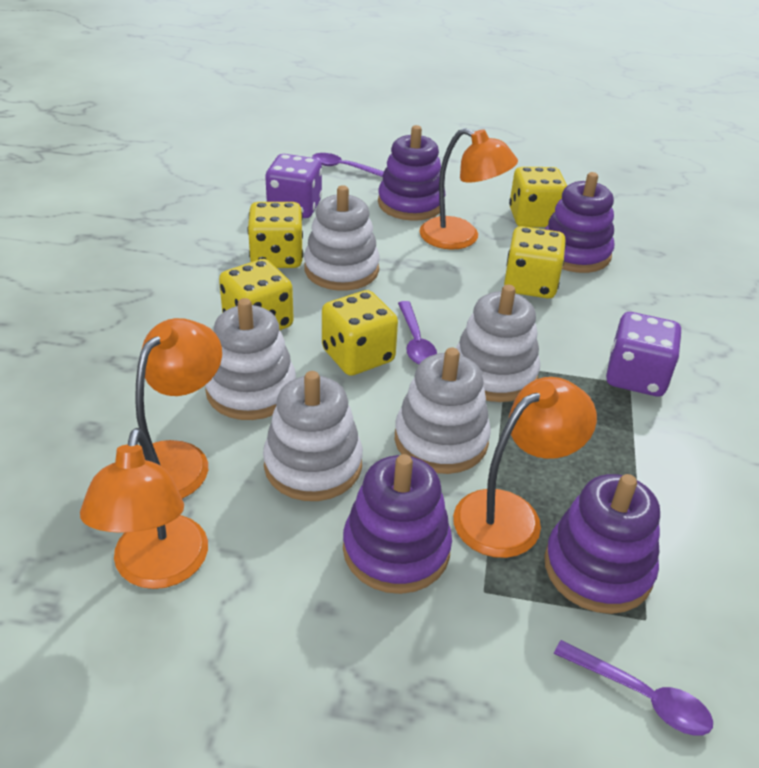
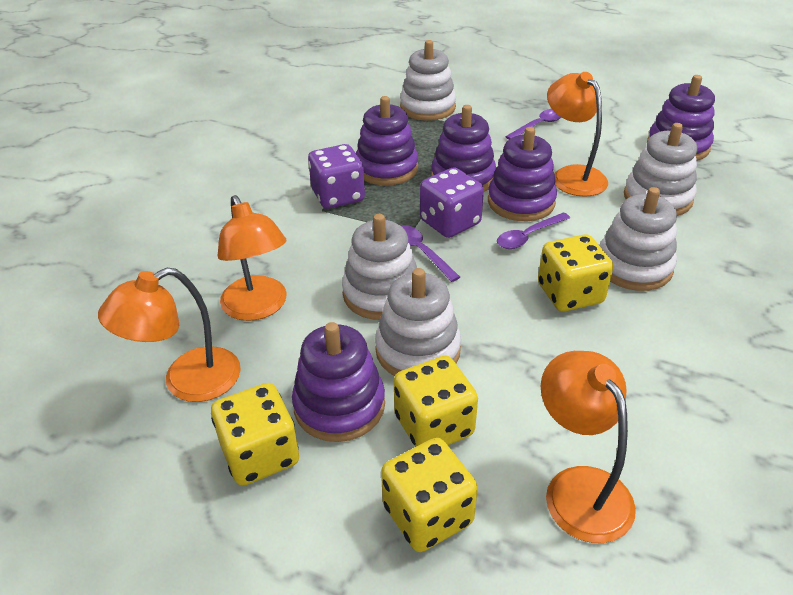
purple stacking toy: 4 -> 5
yellow dice: 5 -> 4

